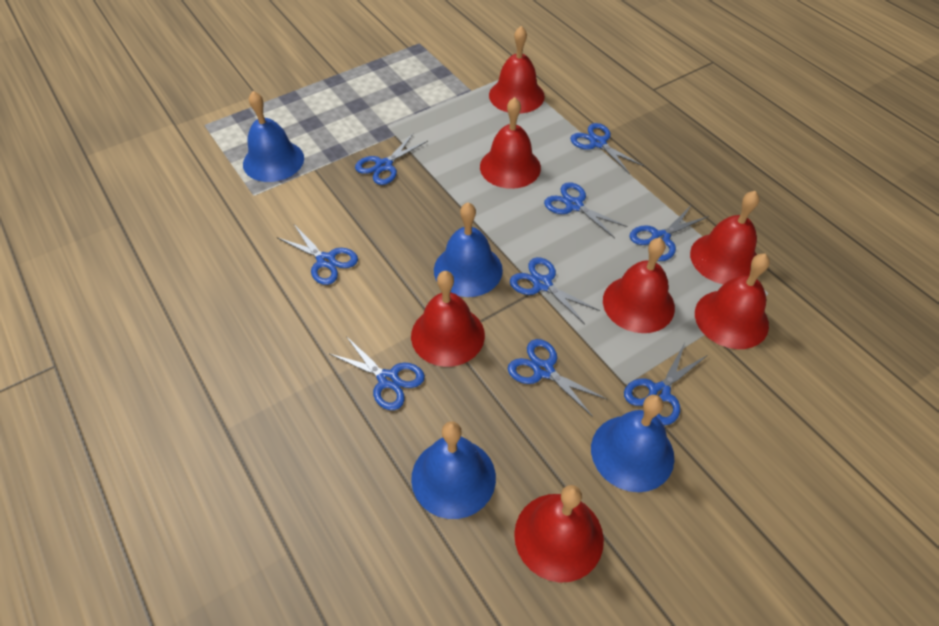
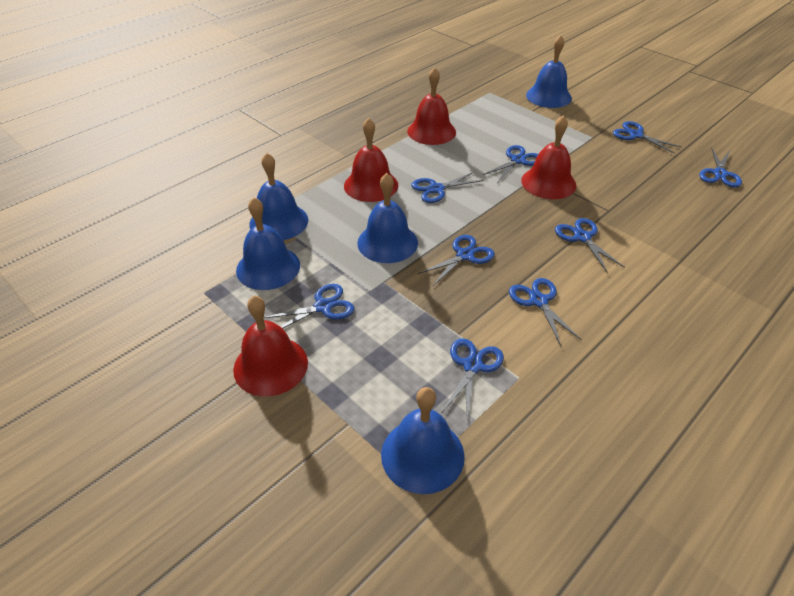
blue bell: 4 -> 5
red bell: 7 -> 4

